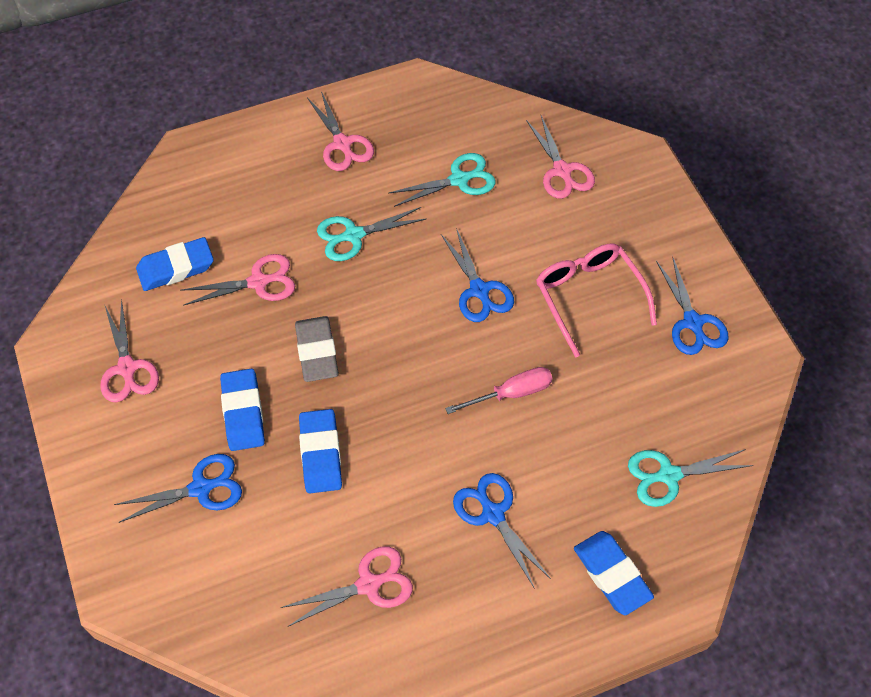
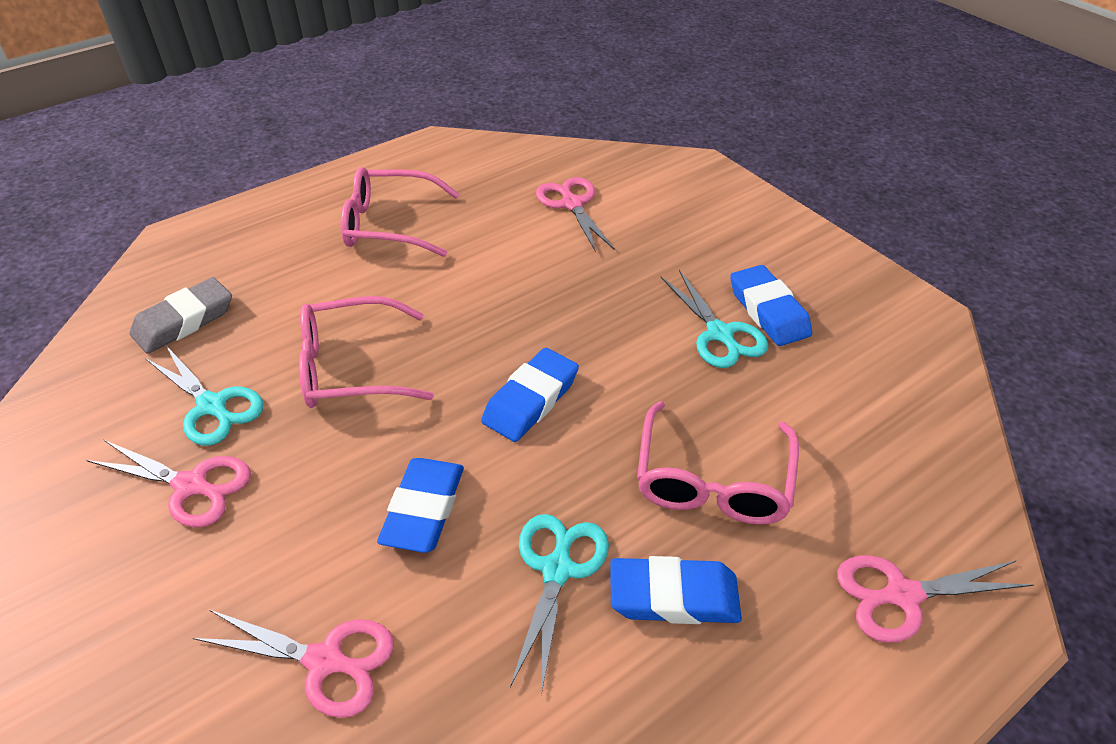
blue scissors: 4 -> 0
pink glasses: 1 -> 3
pink scissors: 5 -> 4
pink screwdriver: 1 -> 0

